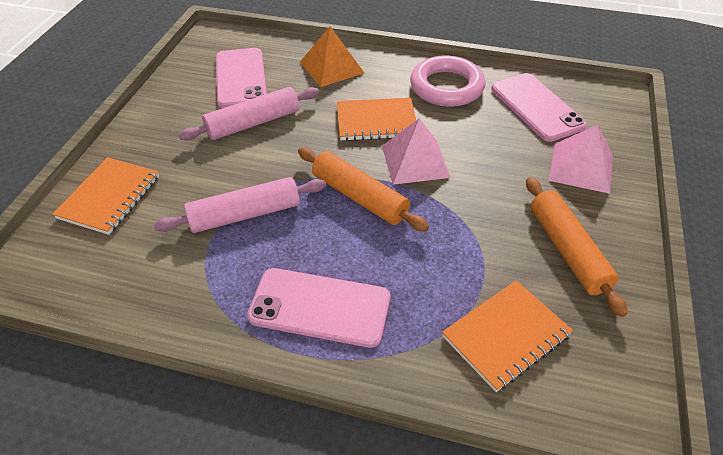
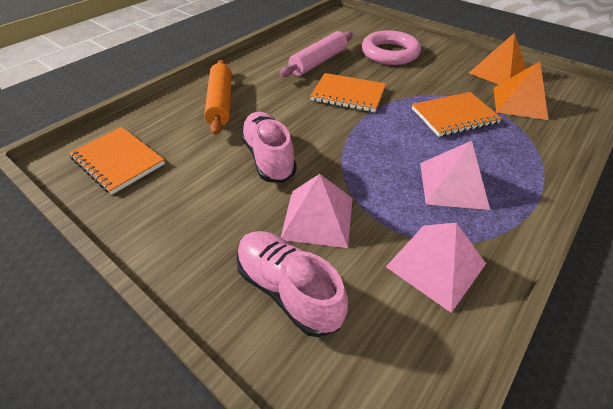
orange pyramid: 1 -> 2
orange rolling pin: 2 -> 1
pink phone: 3 -> 0
pink pyramid: 2 -> 3
pink rolling pin: 2 -> 1
pink shoe: 0 -> 2

